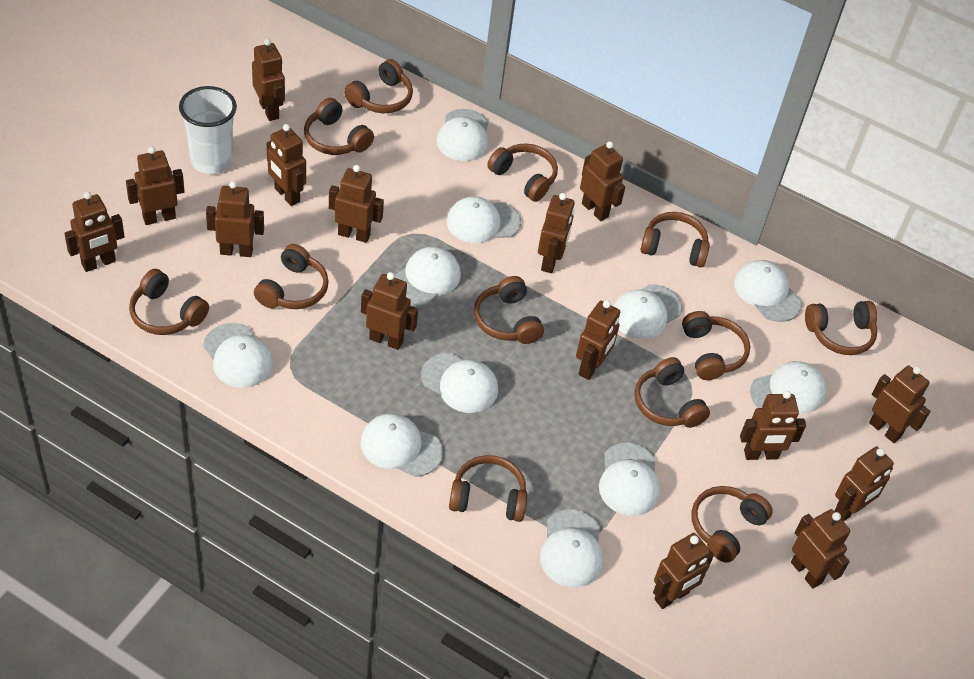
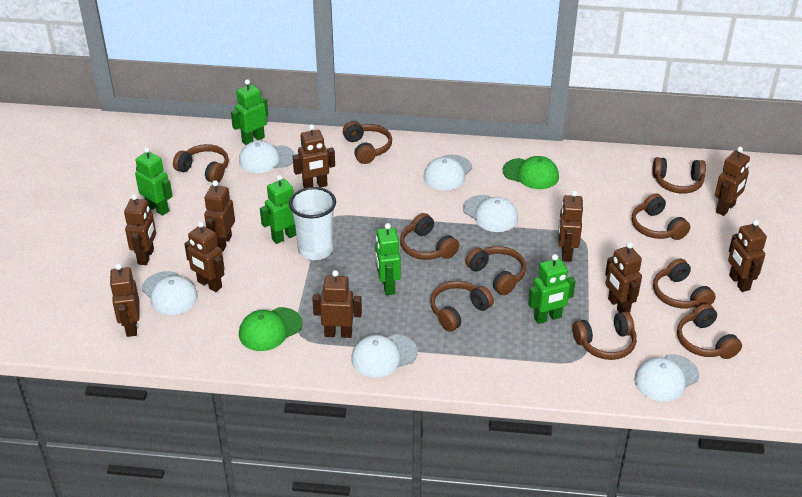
brown headphones: 12 -> 10
brown robot: 15 -> 10
green cap: 0 -> 2
green robot: 0 -> 5
white cap: 11 -> 6

